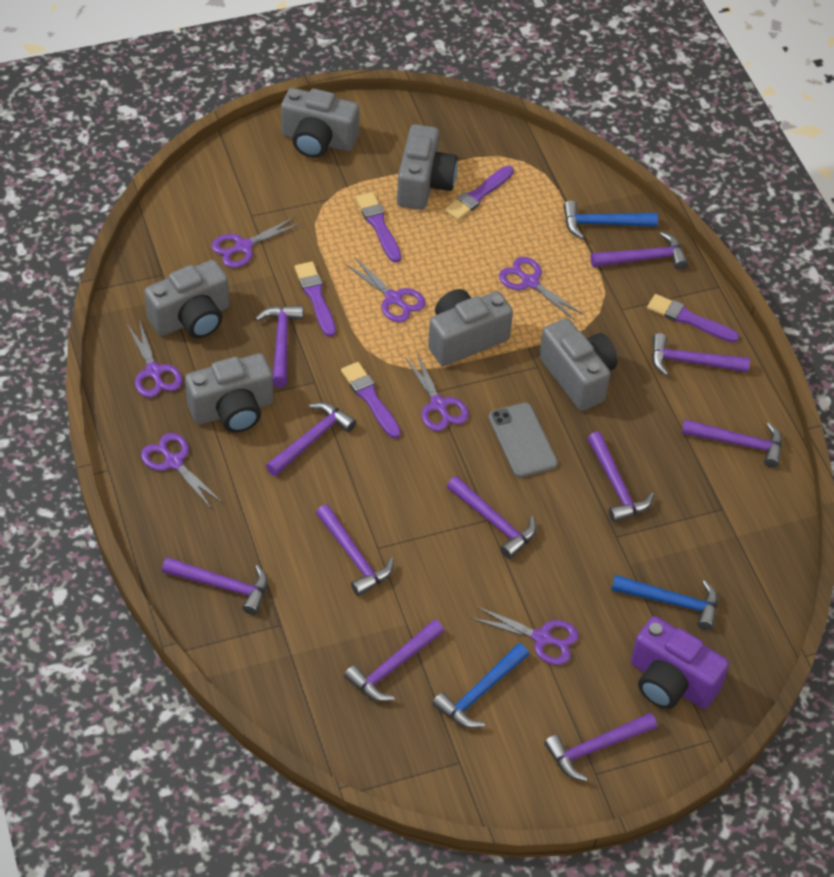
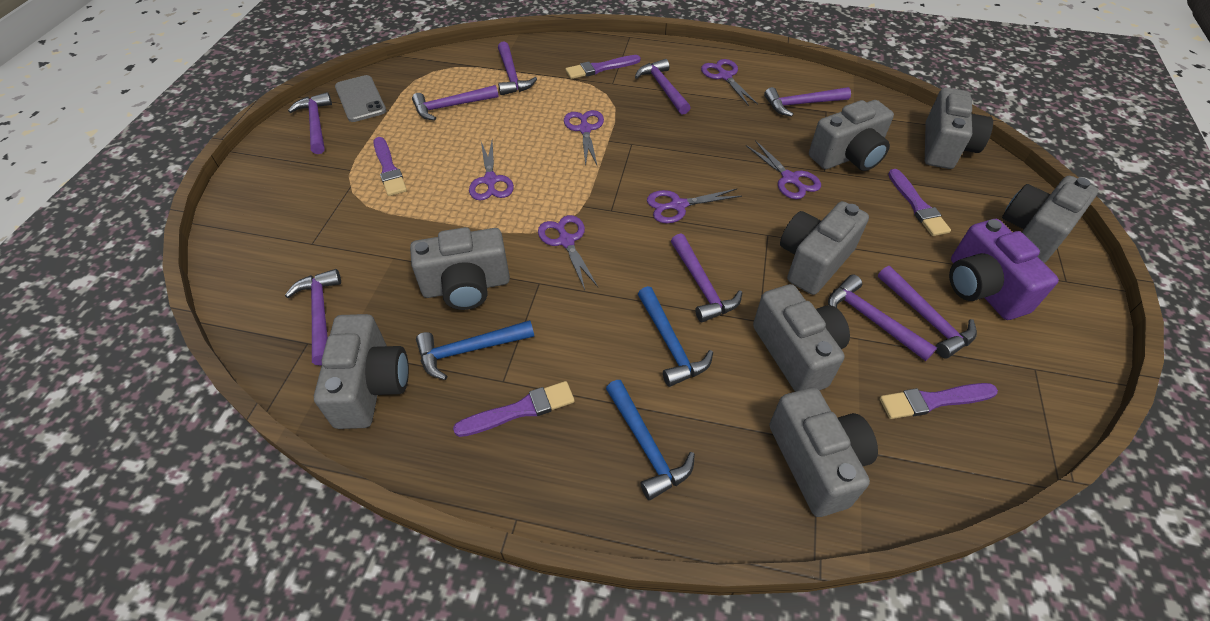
grey camera: 6 -> 8
purple hammer: 11 -> 9
purple scissors: 7 -> 6

